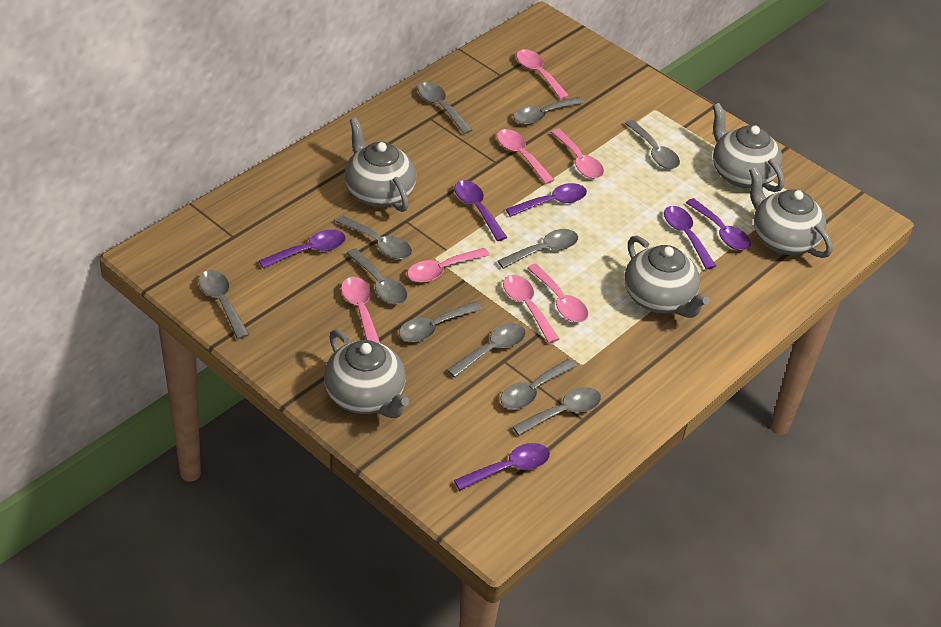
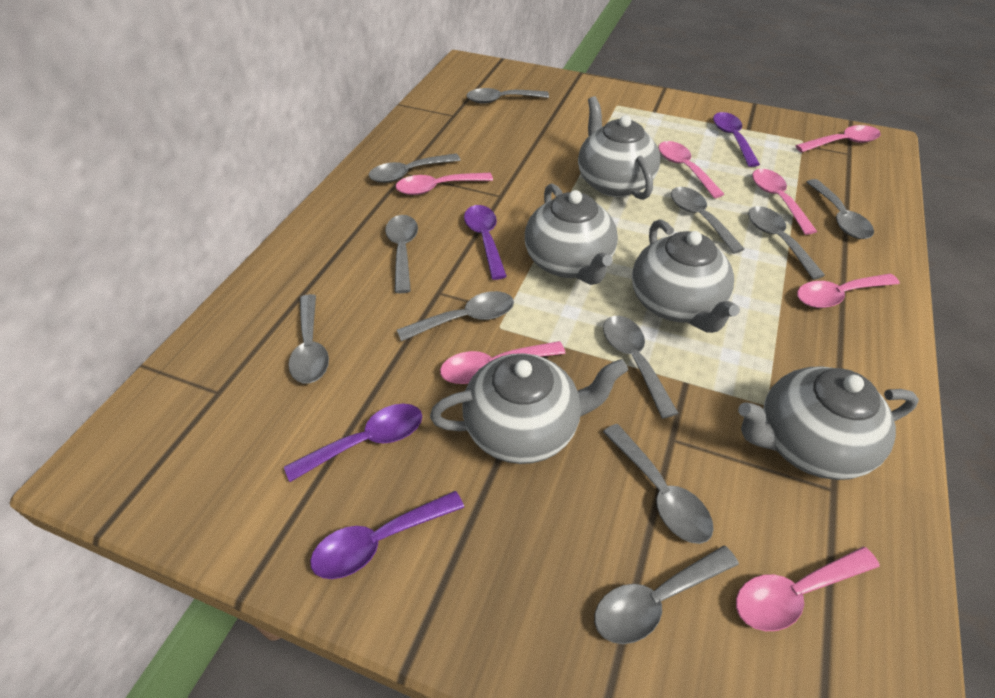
purple spoon: 6 -> 4

